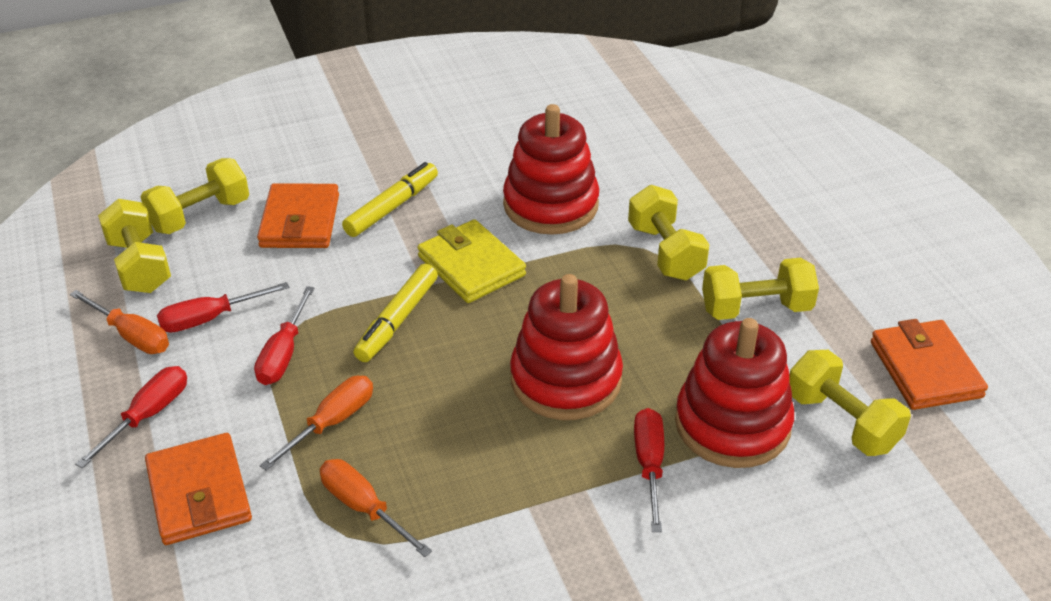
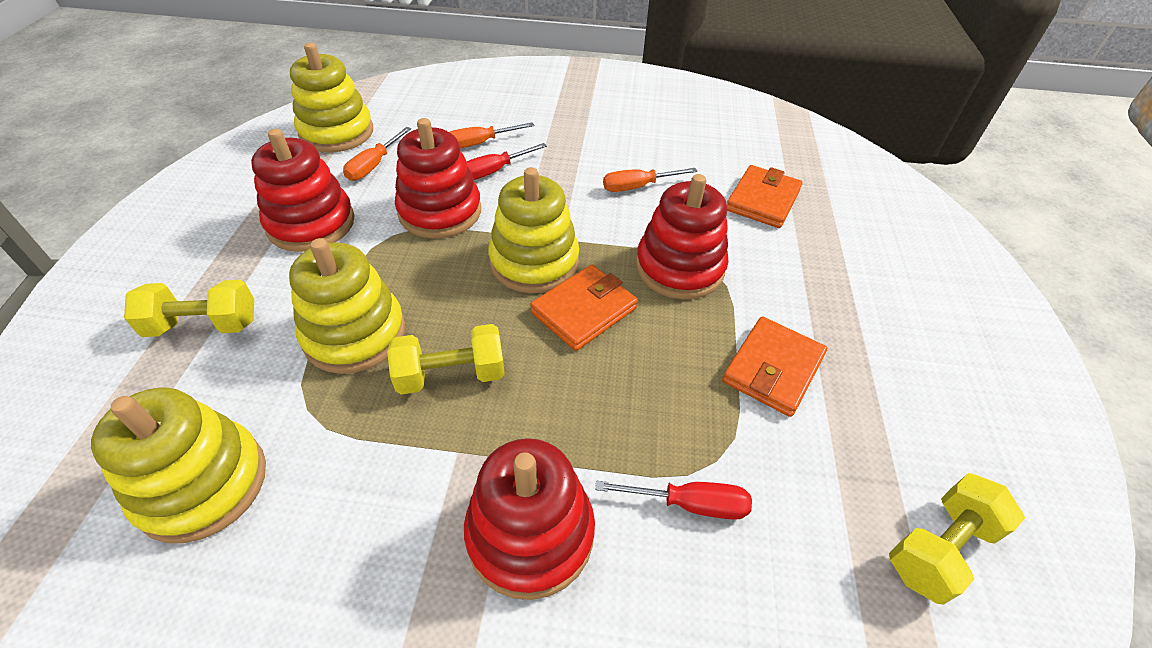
red screwdriver: 4 -> 2
red stacking toy: 3 -> 4
yellow dumbbell: 5 -> 3
yellow marker: 2 -> 0
yellow stacking toy: 0 -> 4
yellow wallet: 1 -> 0

